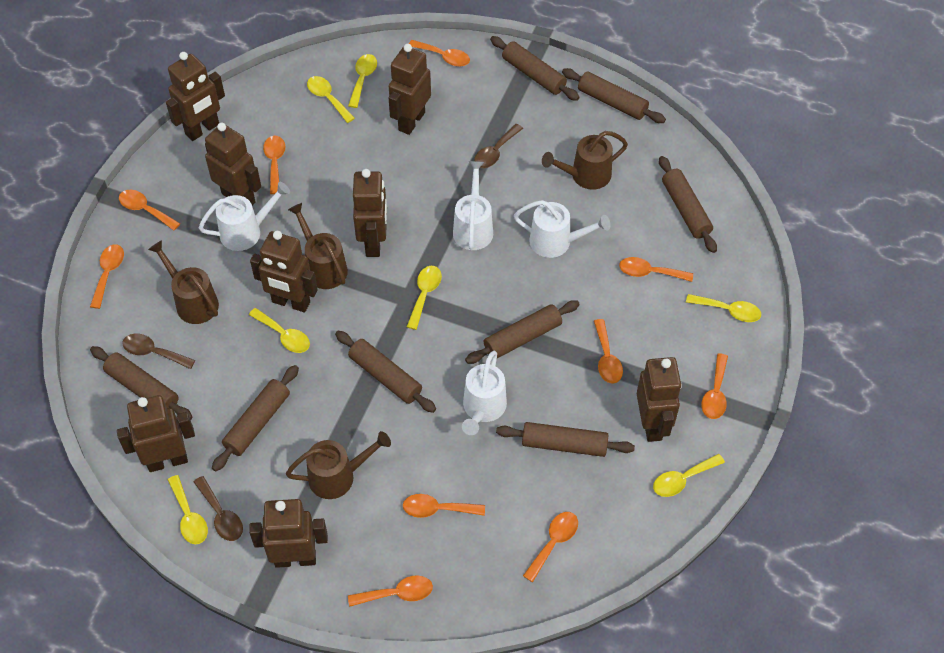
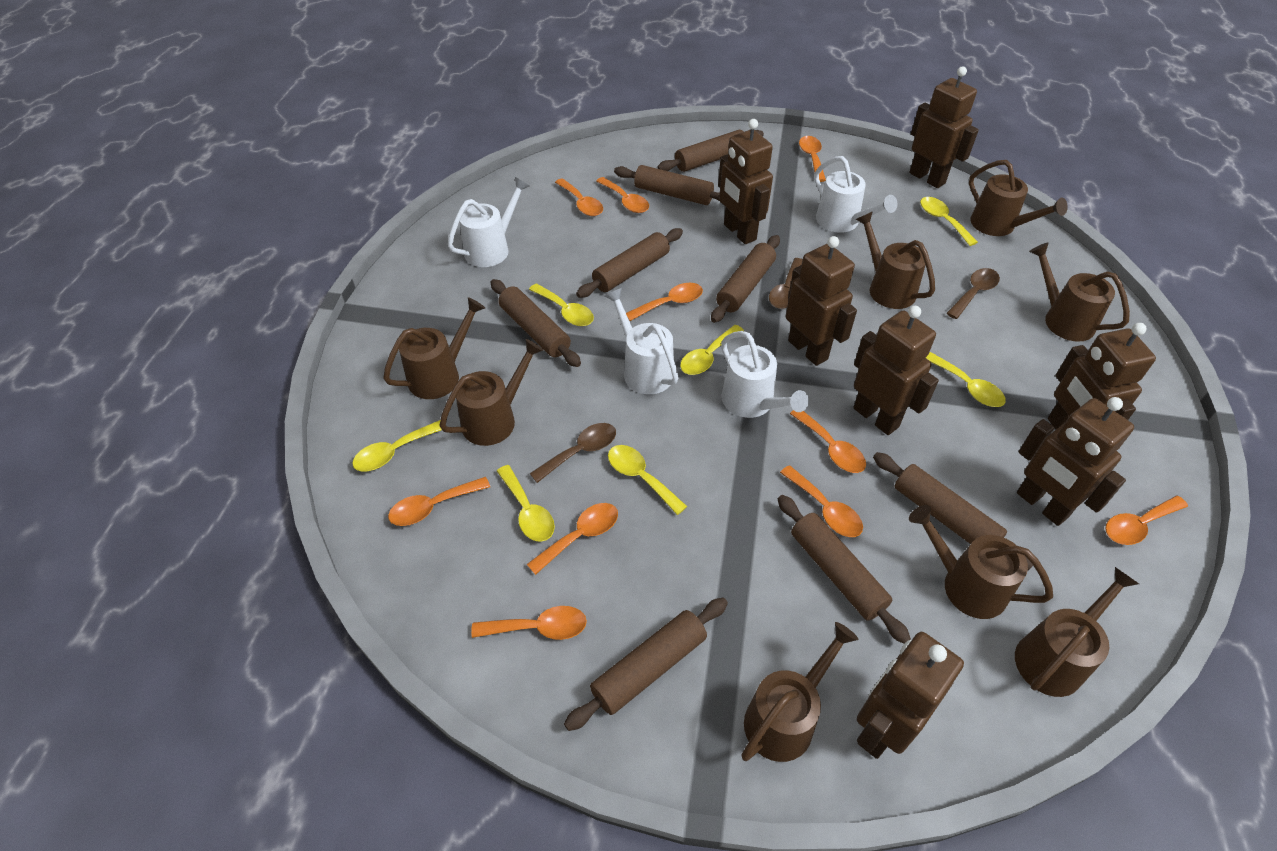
brown robot: 8 -> 7
brown watering can: 4 -> 8

